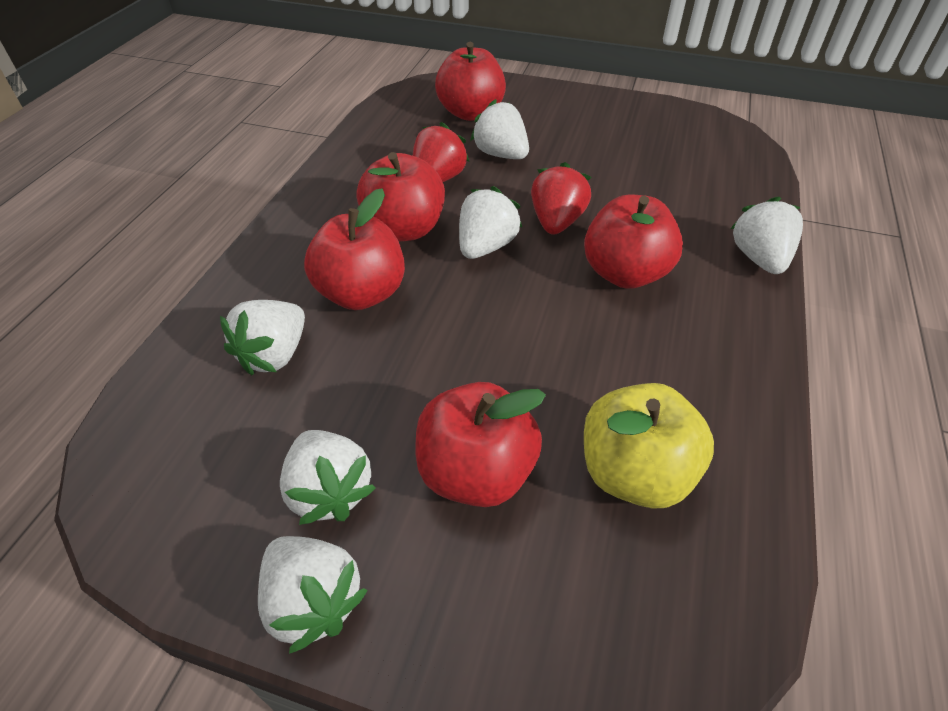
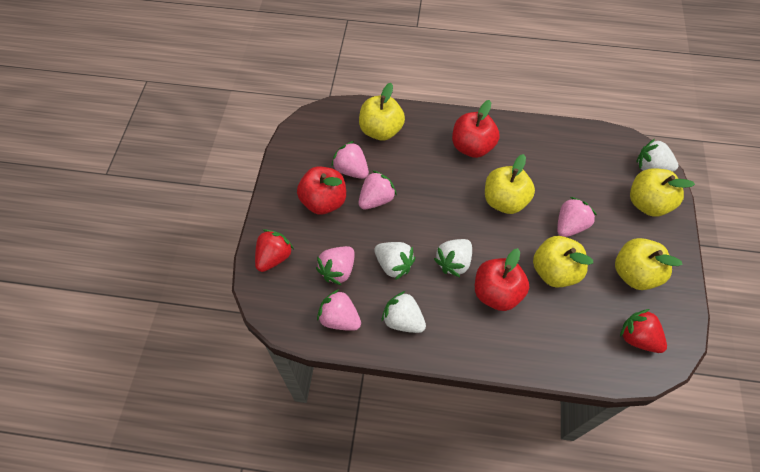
pink strawberry: 0 -> 5
red apple: 5 -> 3
white strawberry: 6 -> 4
yellow apple: 1 -> 5

